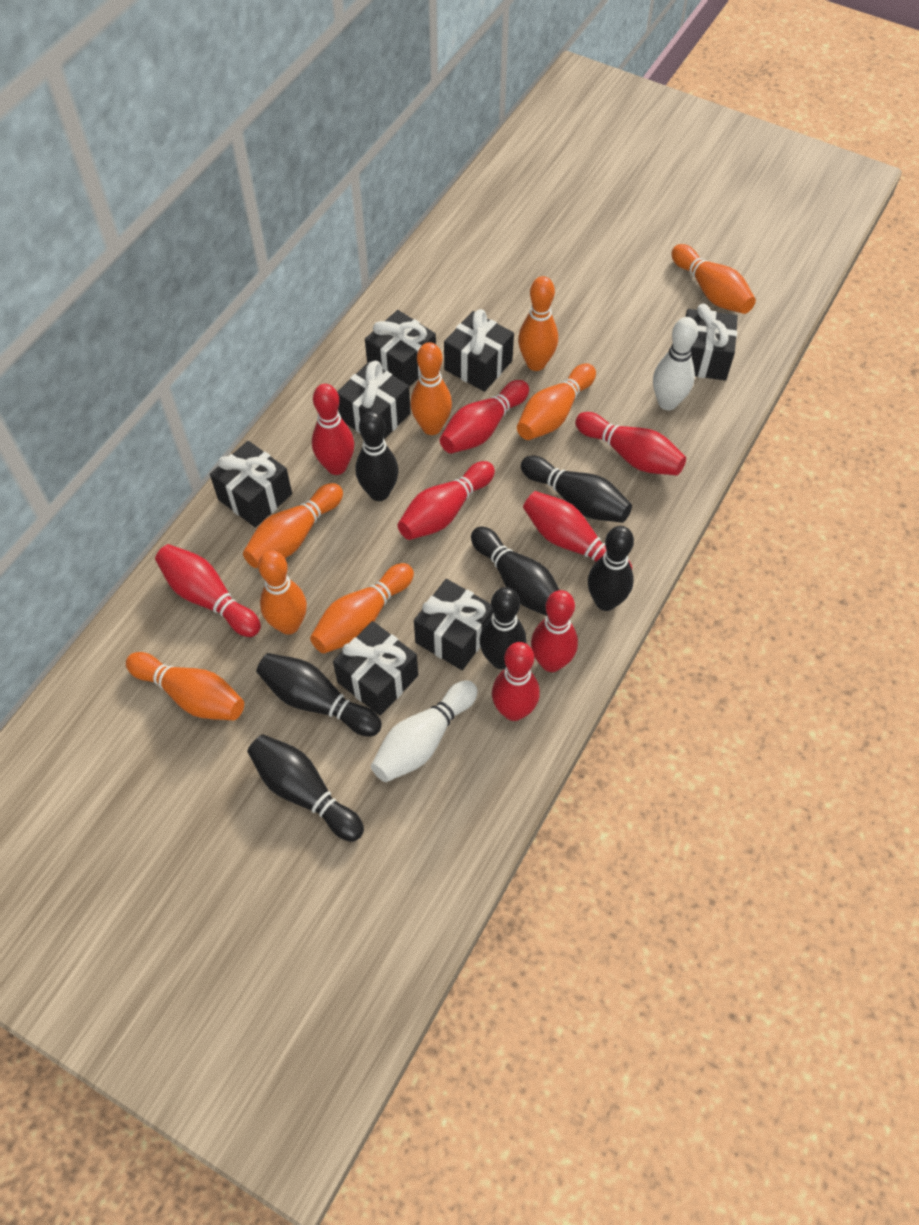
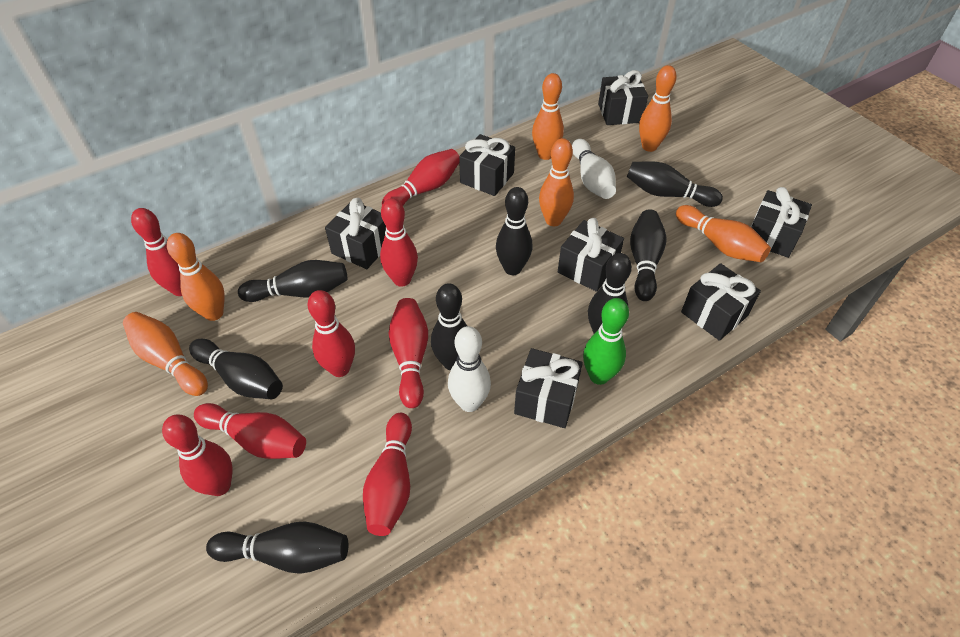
black bowling pin: 7 -> 8
green bowling pin: 0 -> 1
orange bowling pin: 8 -> 6

